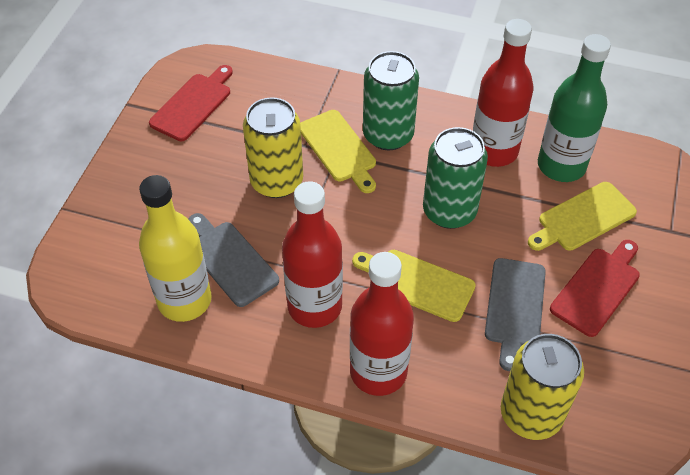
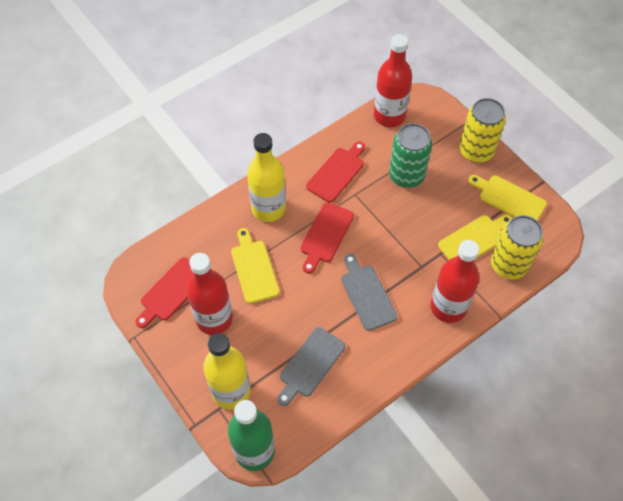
green can: 2 -> 1
red cutting board: 2 -> 3
yellow bottle: 1 -> 2

